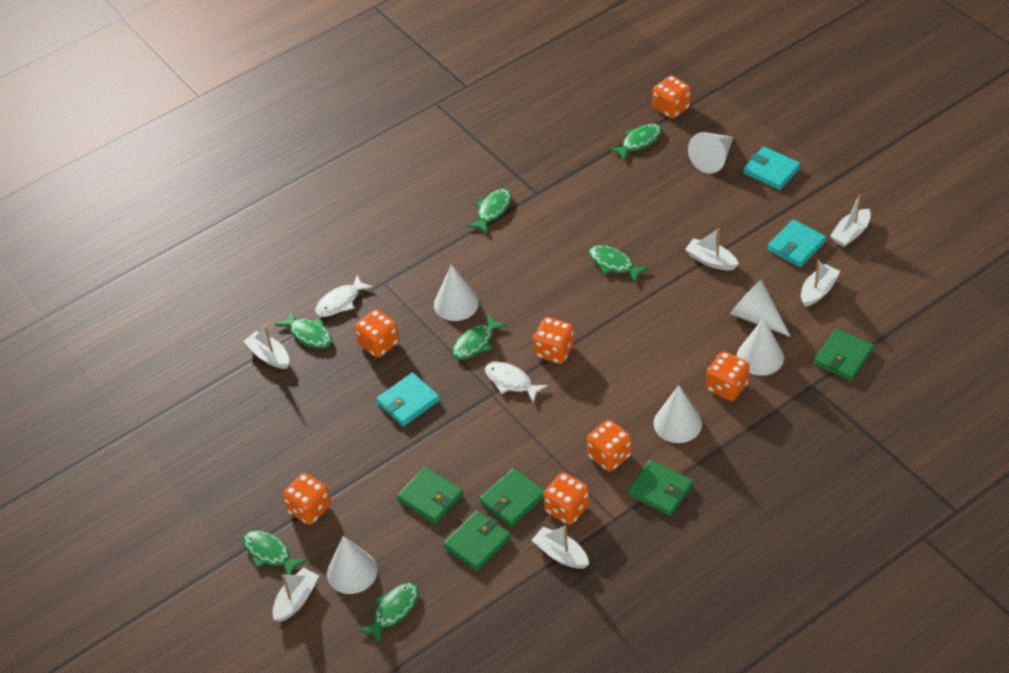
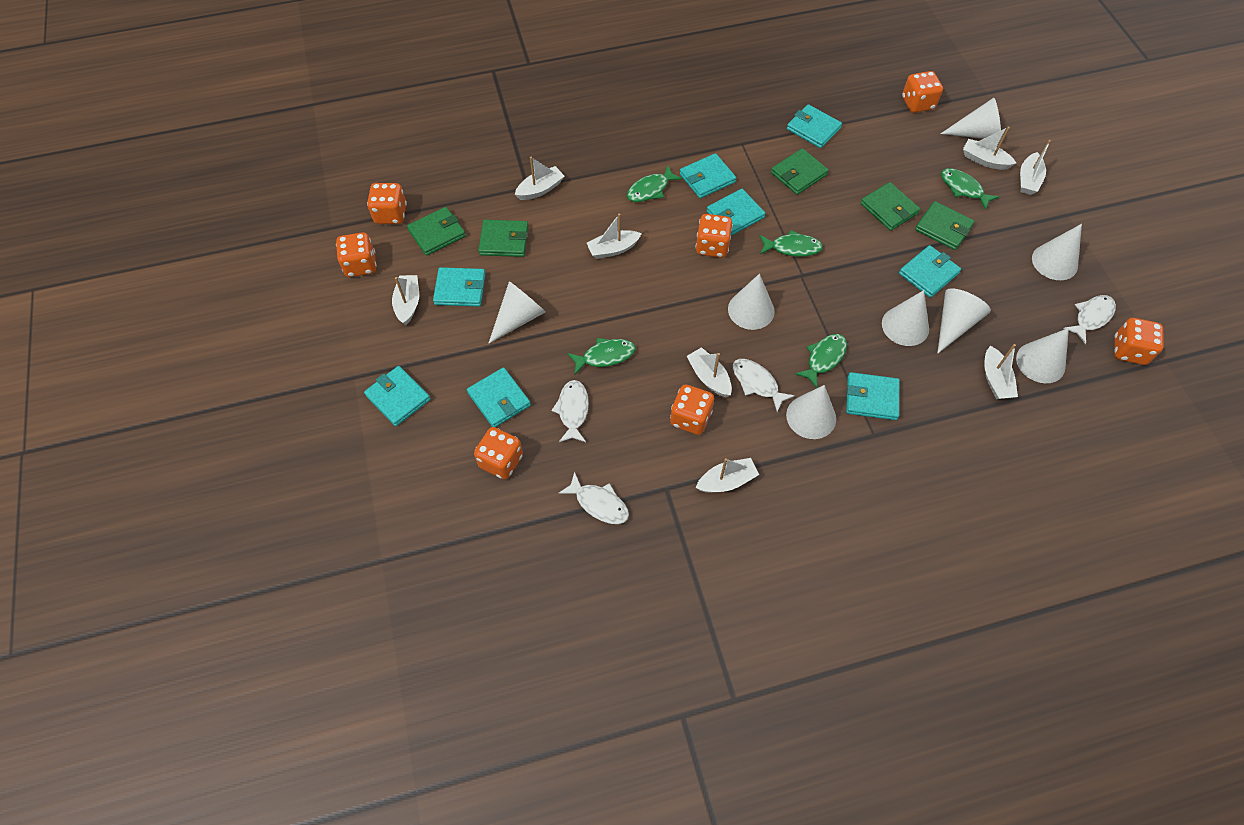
green fish: 7 -> 5
turquoise wallet: 3 -> 8
white boat: 6 -> 8
white cone: 6 -> 8
white fish: 2 -> 4

